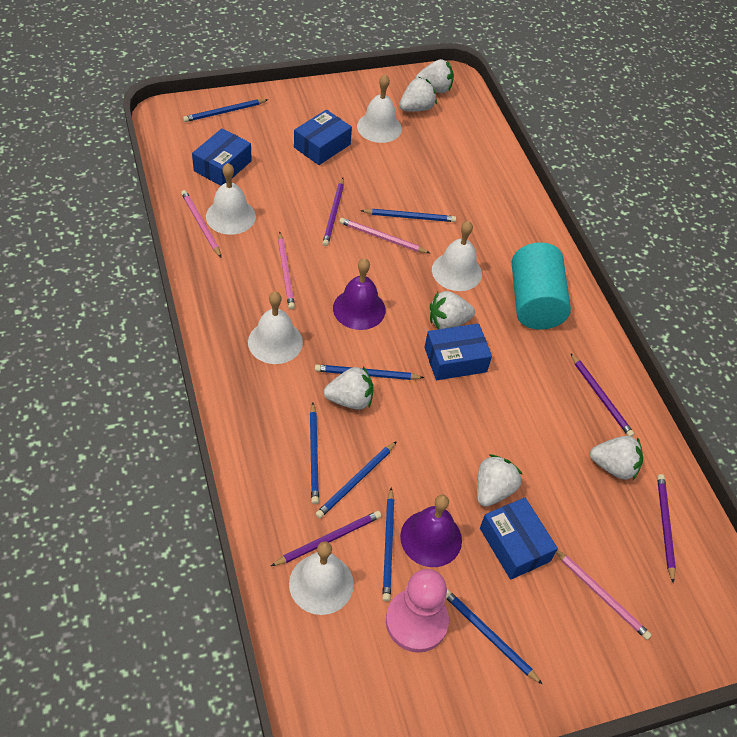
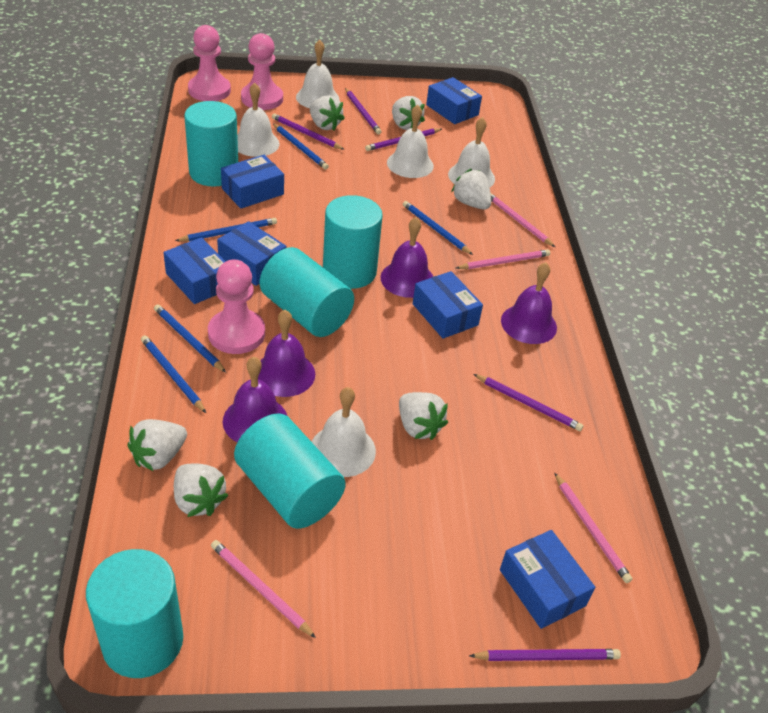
blue box: 4 -> 6
blue pencil: 7 -> 5
pink pawn: 1 -> 3
purple bell: 2 -> 4
purple pencil: 4 -> 5
turquoise cylinder: 1 -> 5

